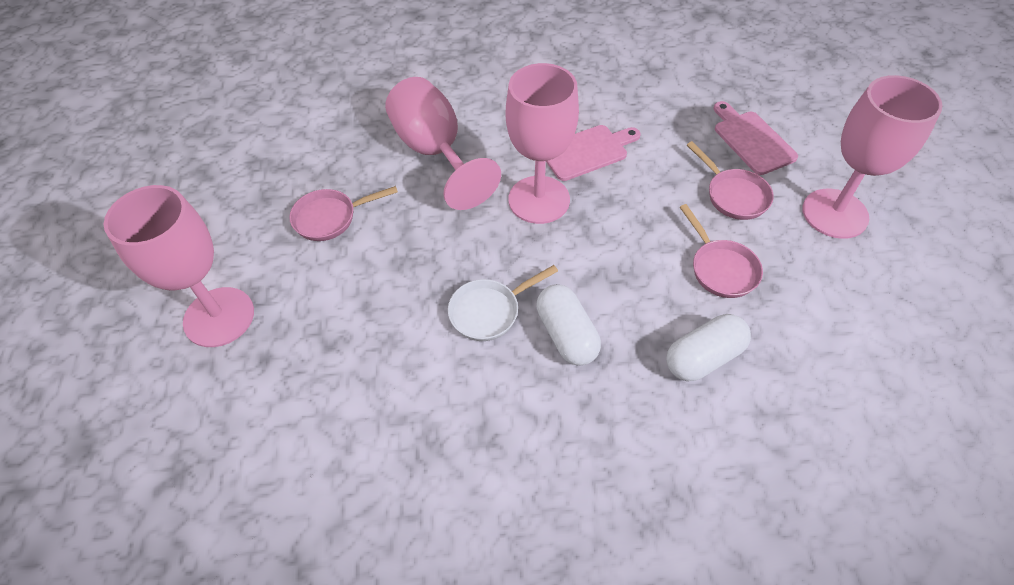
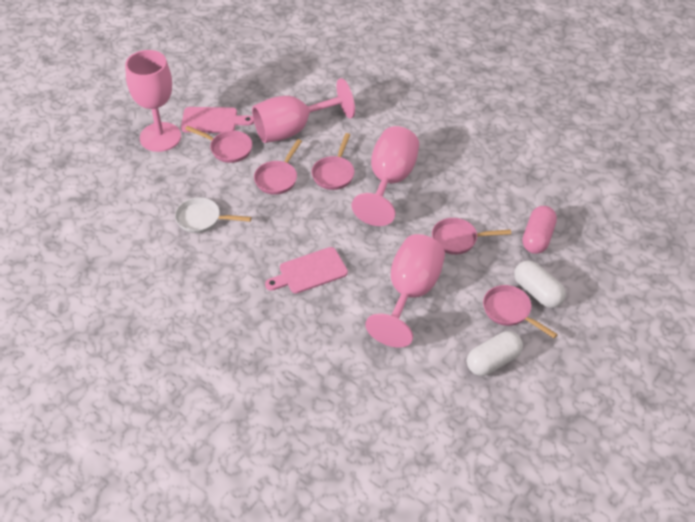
pink capsule: 0 -> 1
pink pan: 3 -> 5

